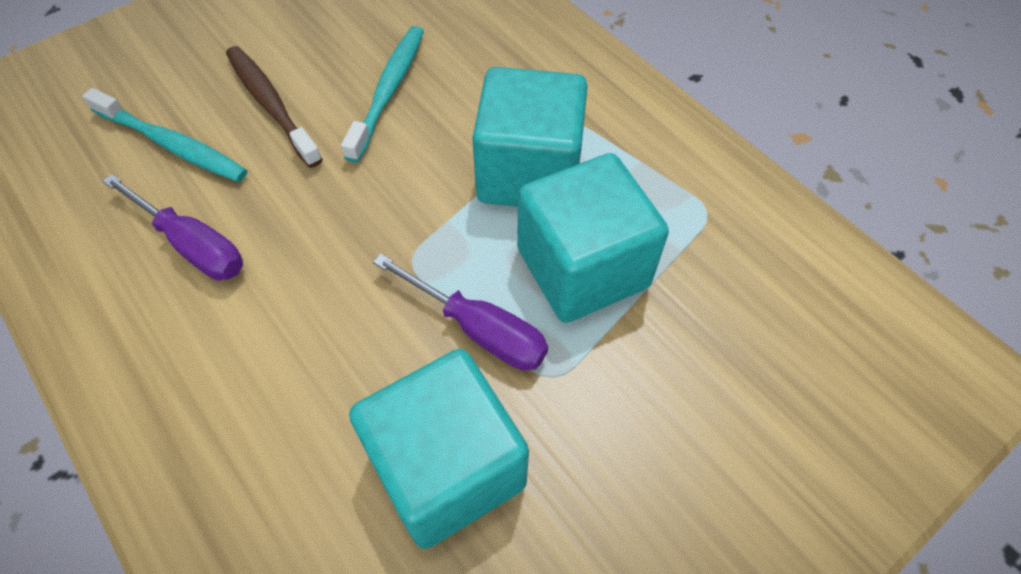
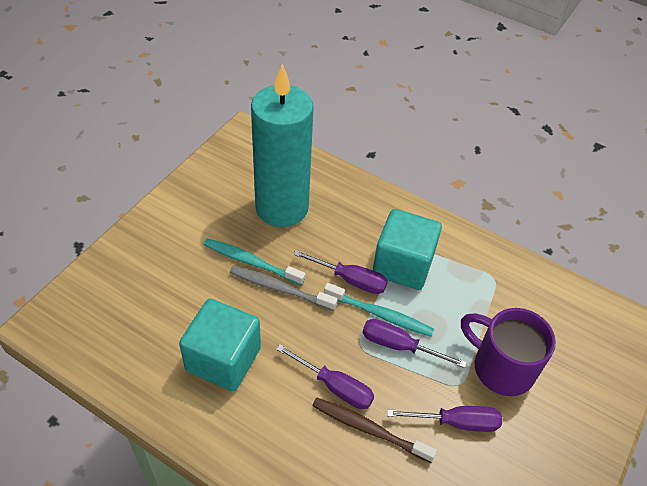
grey toothbrush: 0 -> 1
purple mug: 0 -> 1
purple screwdriver: 2 -> 4
turquoise candle: 0 -> 1
turquoise cube: 3 -> 2

